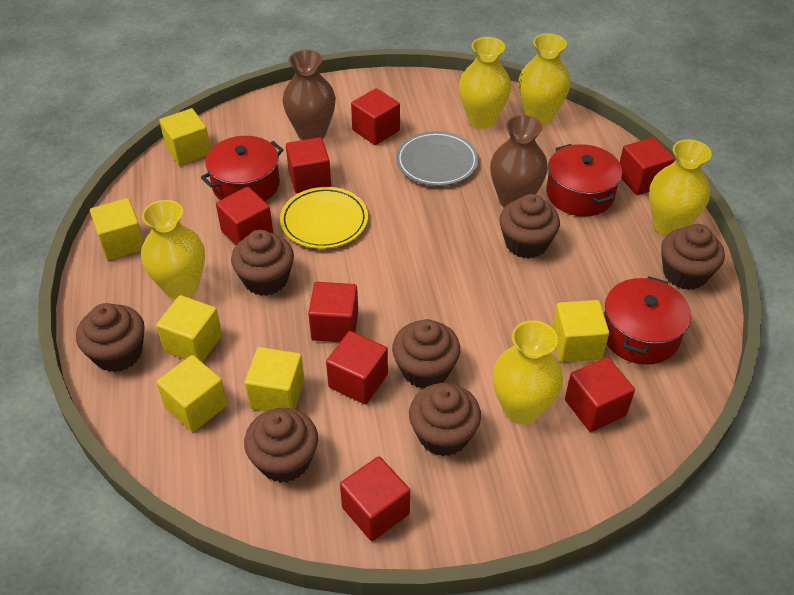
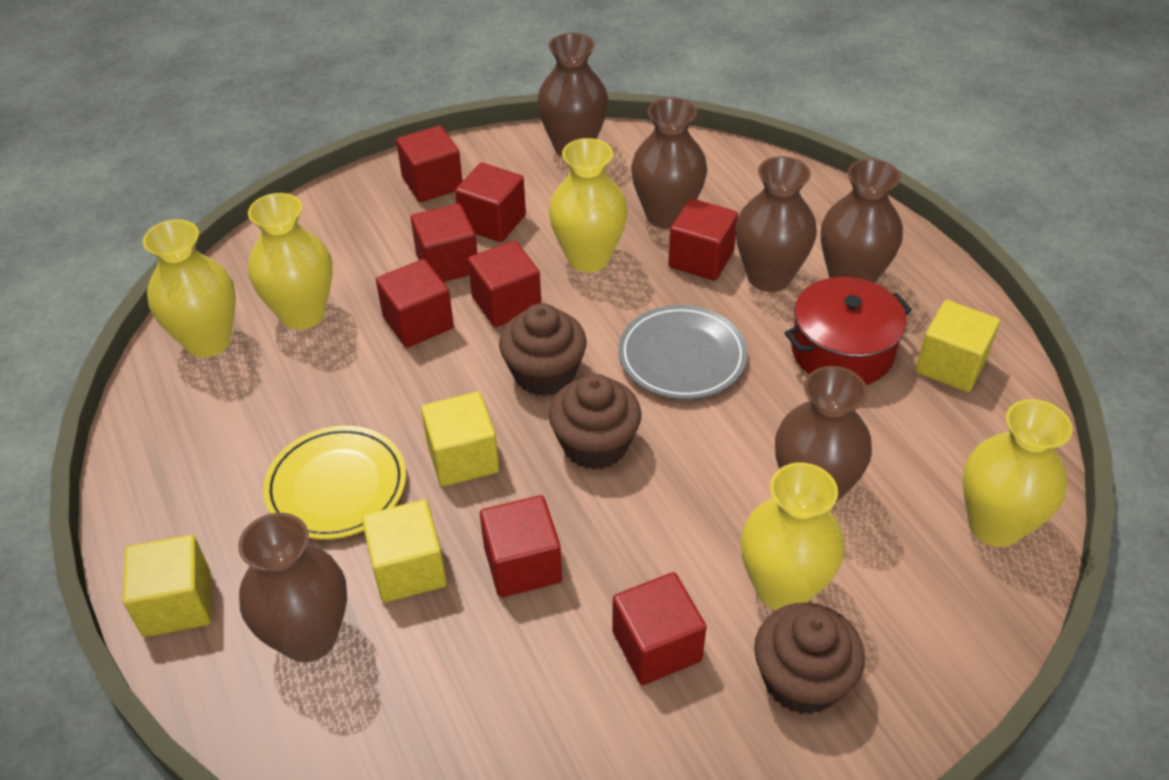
brown cupcake: 7 -> 3
brown vase: 2 -> 6
red pot: 3 -> 1
yellow cube: 6 -> 4

